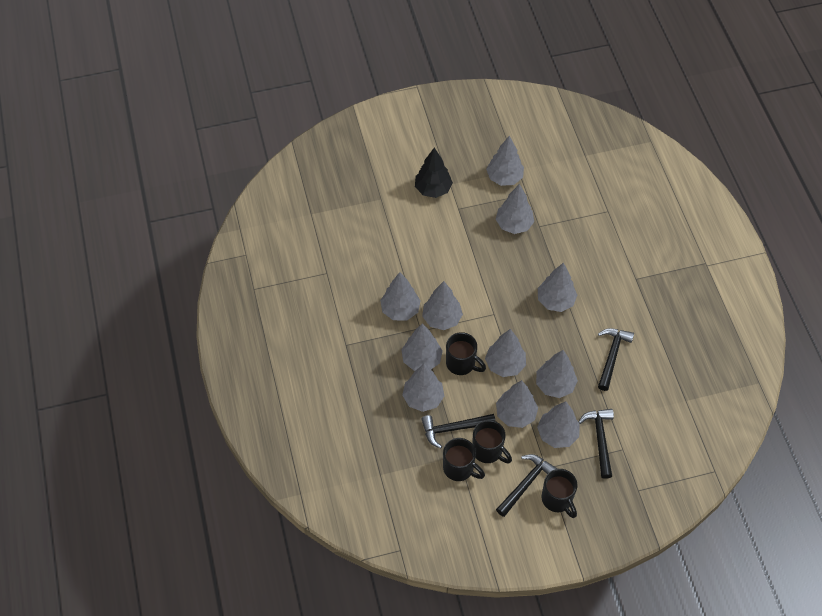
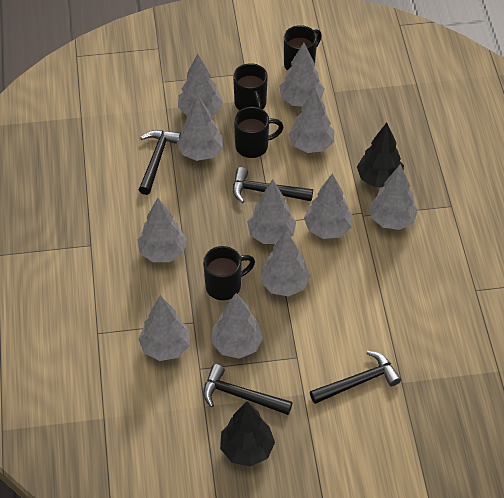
black tree: 1 -> 2

